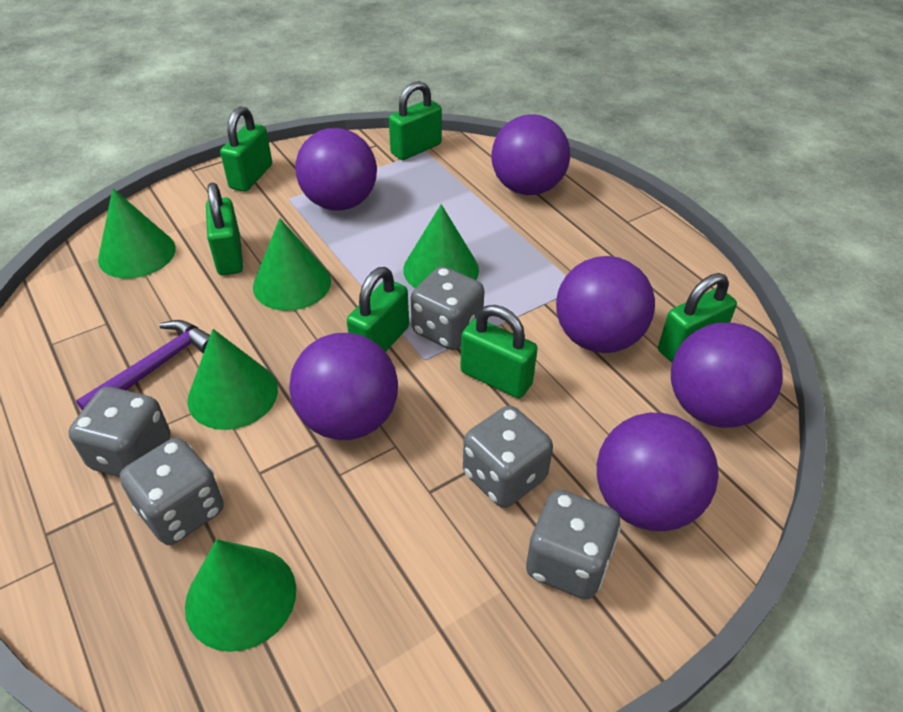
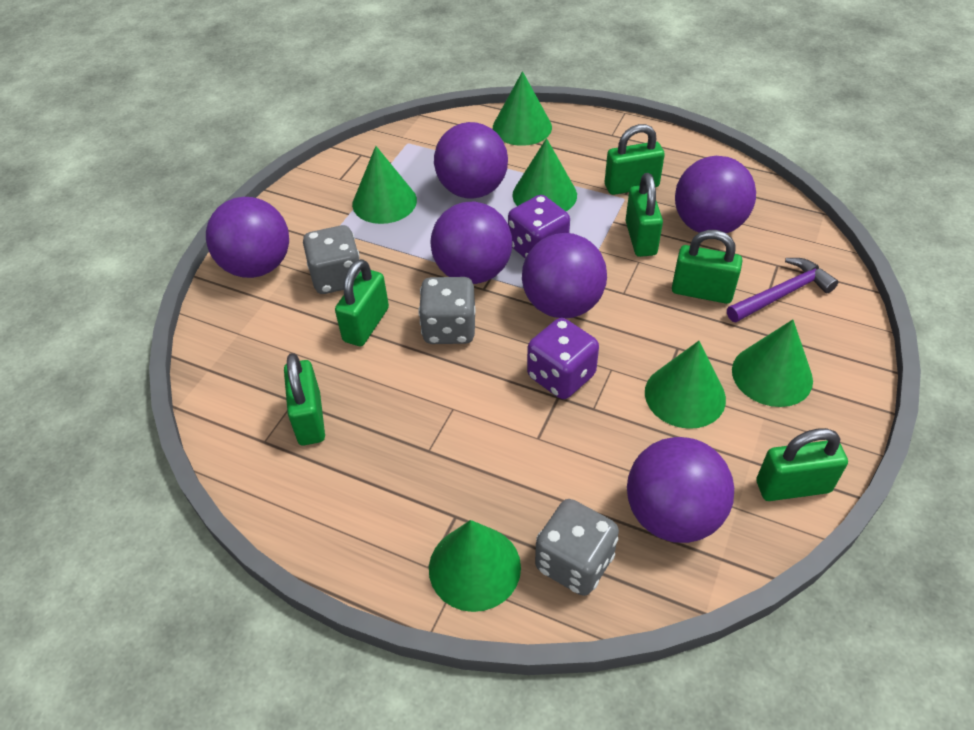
green cone: 5 -> 6
grey dice: 5 -> 3
purple dice: 0 -> 2

